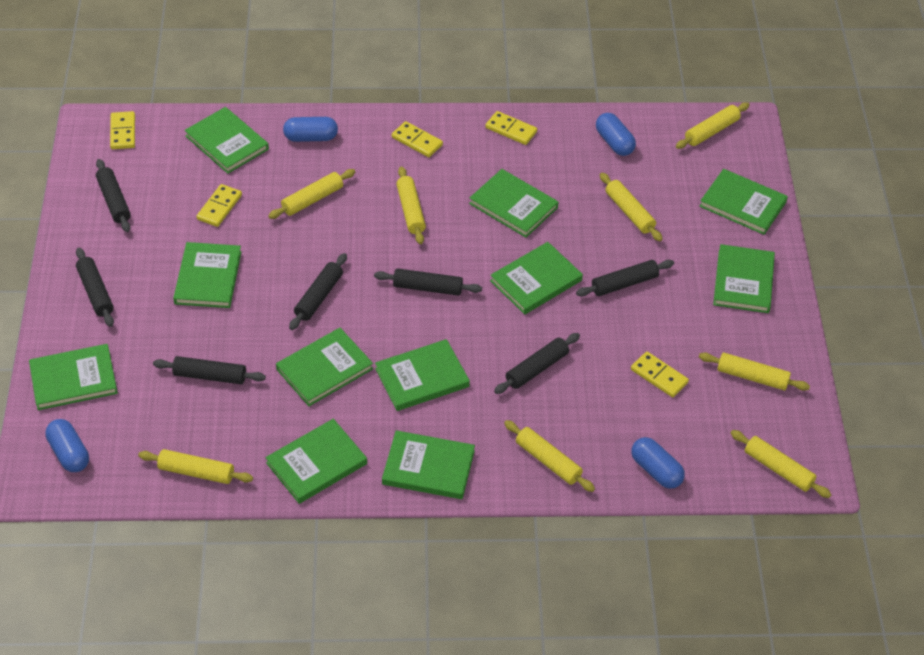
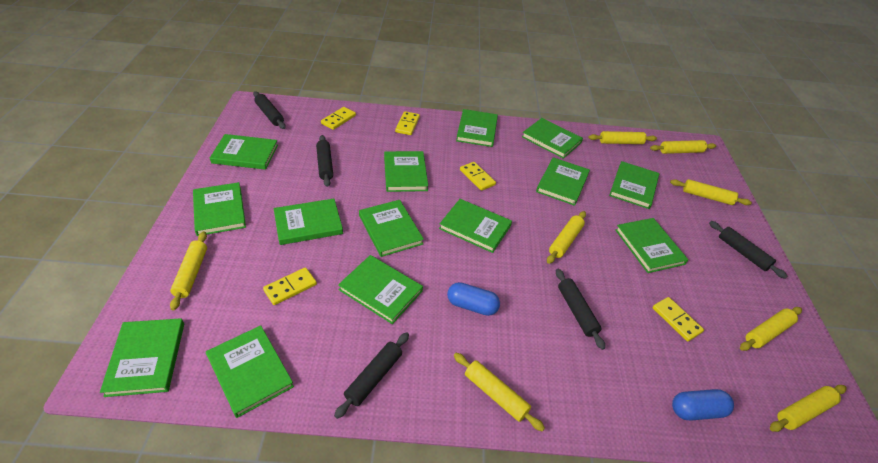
black rolling pin: 7 -> 5
blue capsule: 4 -> 2
green book: 11 -> 14

